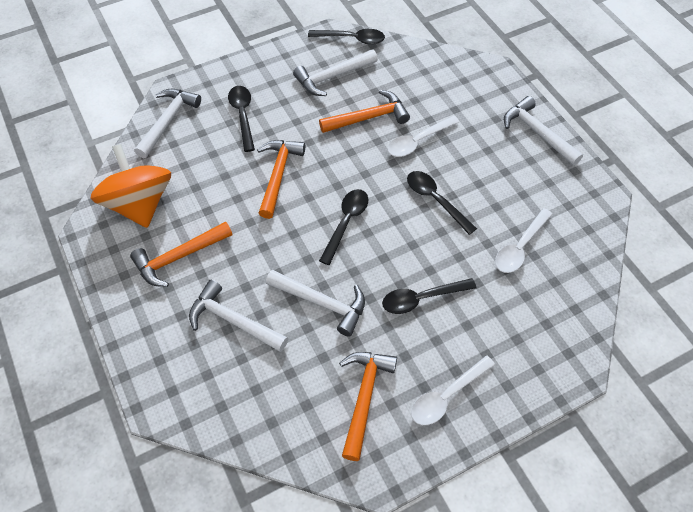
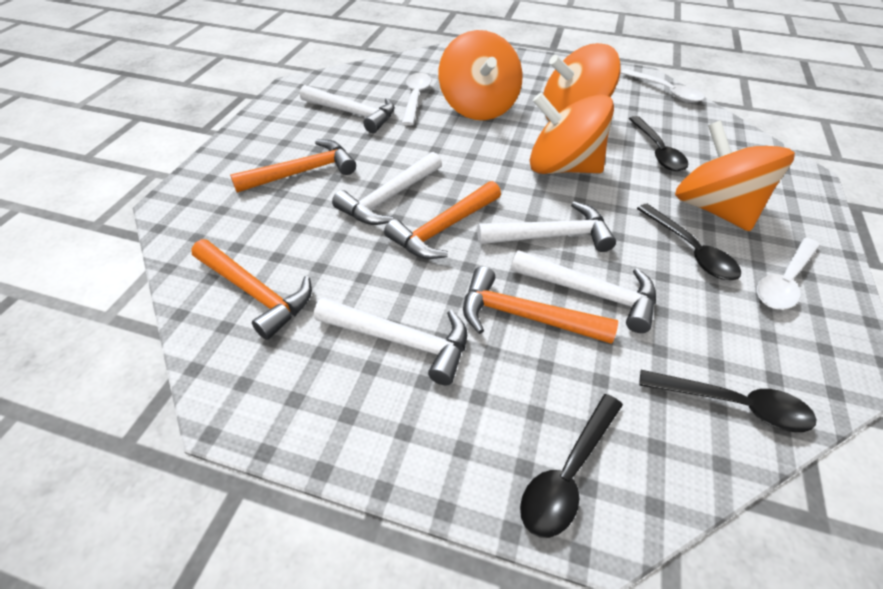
black spoon: 5 -> 4
orange spinning top: 1 -> 4

